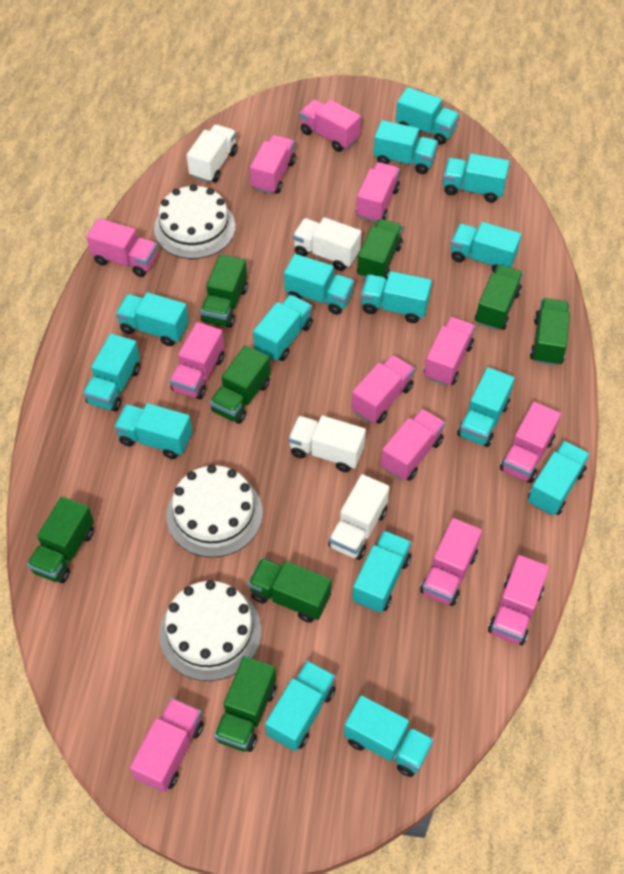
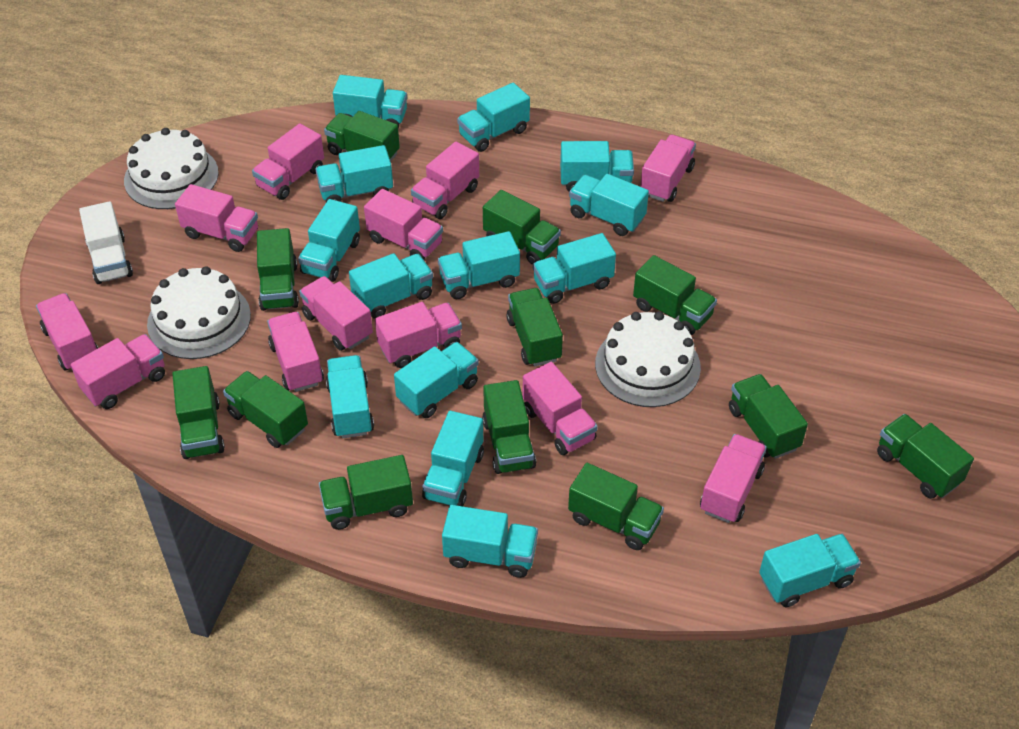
green truck: 8 -> 12
turquoise truck: 15 -> 14
white truck: 4 -> 1

